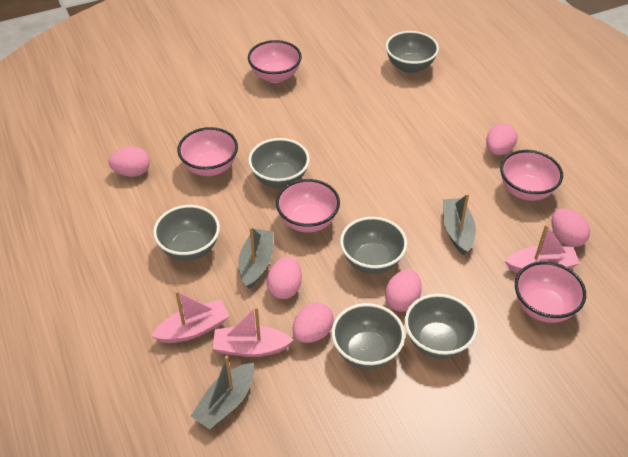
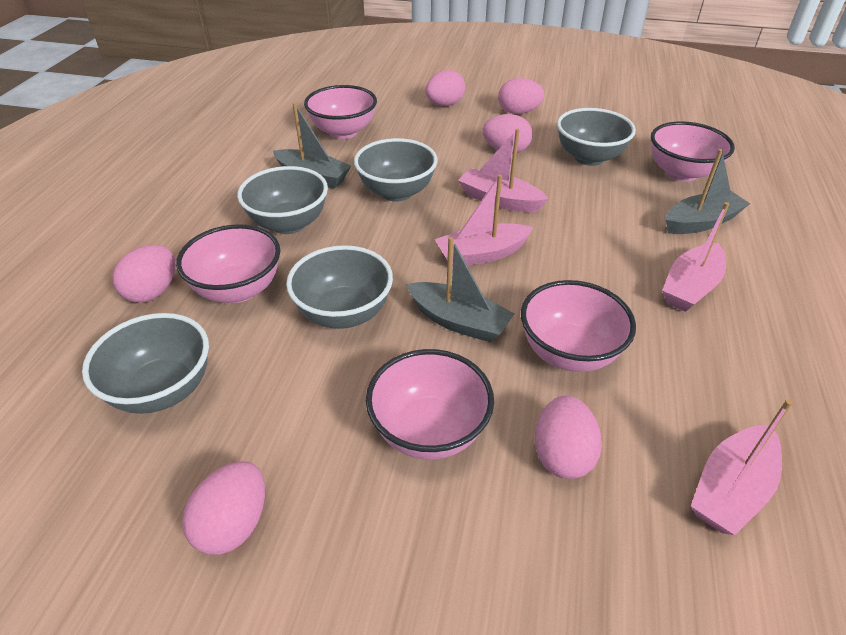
grey bowl: 6 -> 5
pink boat: 3 -> 4

